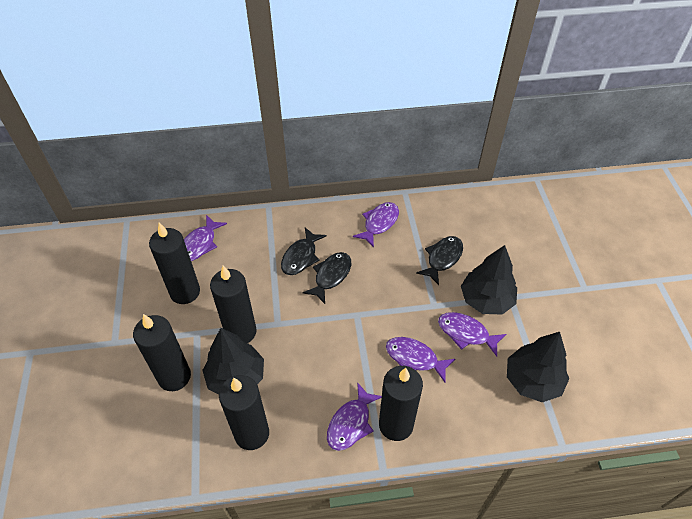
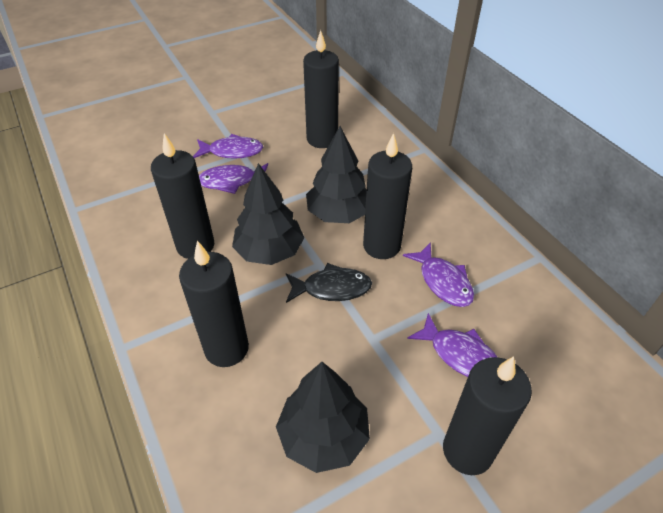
black fish: 3 -> 1
purple fish: 5 -> 4

